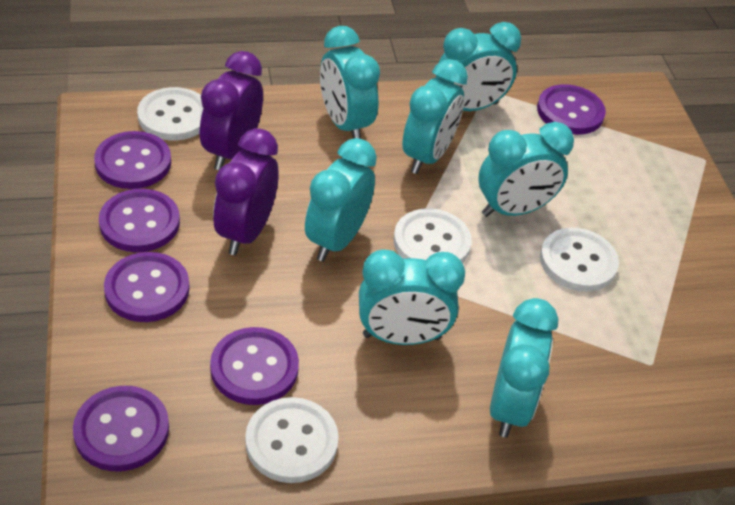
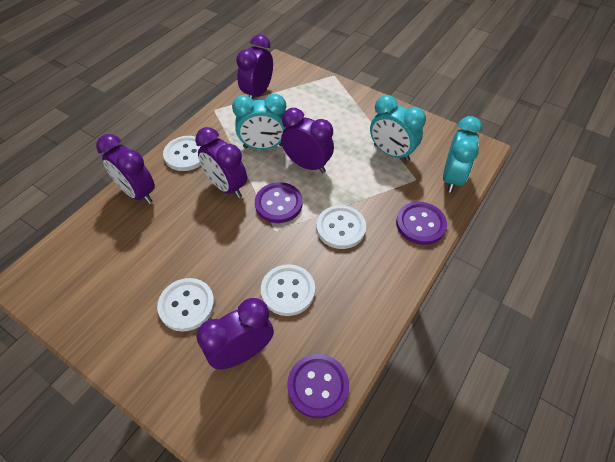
purple button: 6 -> 3
purple clock: 2 -> 5
turquoise clock: 7 -> 3

